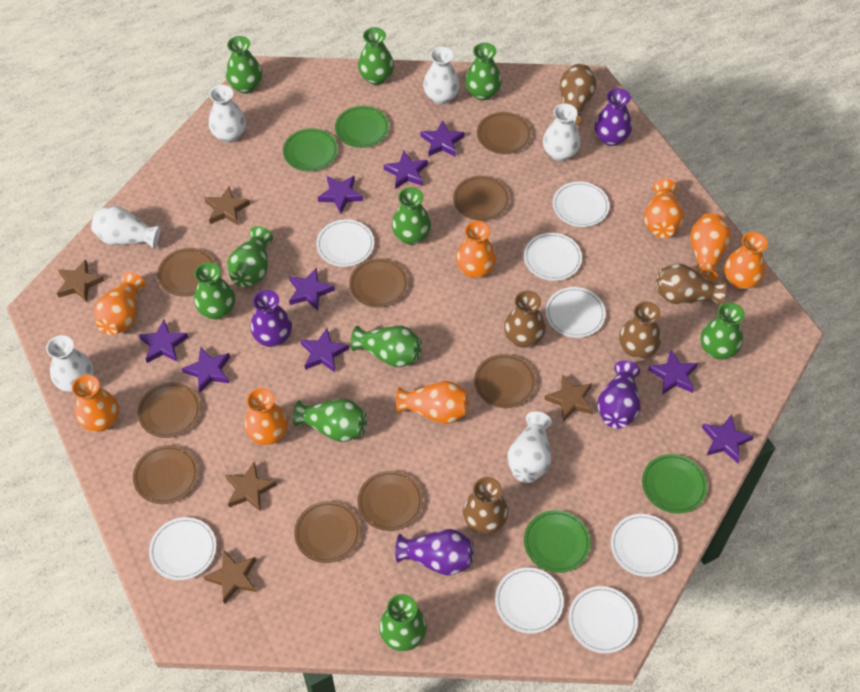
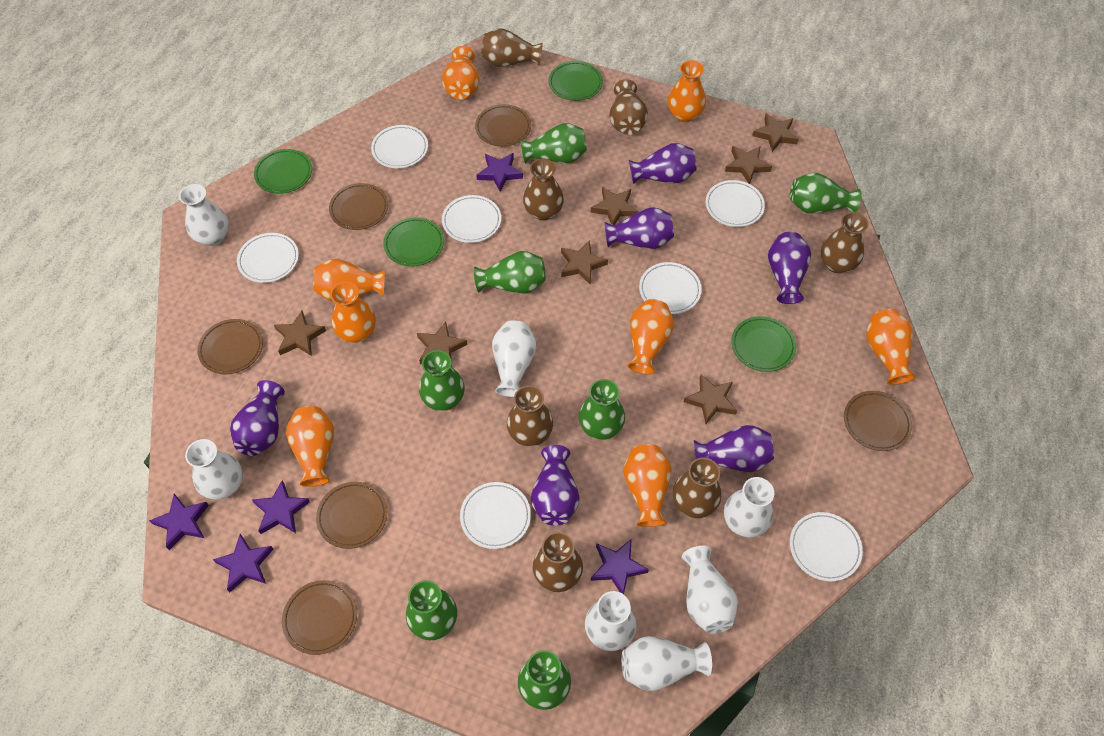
brown plate: 9 -> 6
brown star: 5 -> 7
brown vase: 5 -> 7
green vase: 10 -> 7
purple star: 9 -> 5
purple vase: 4 -> 6
white plate: 8 -> 7
white vase: 6 -> 7

